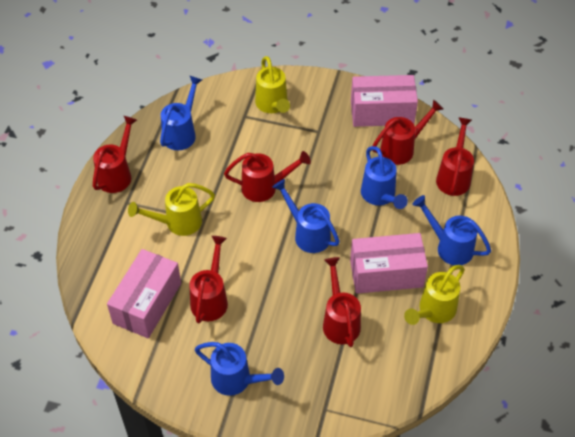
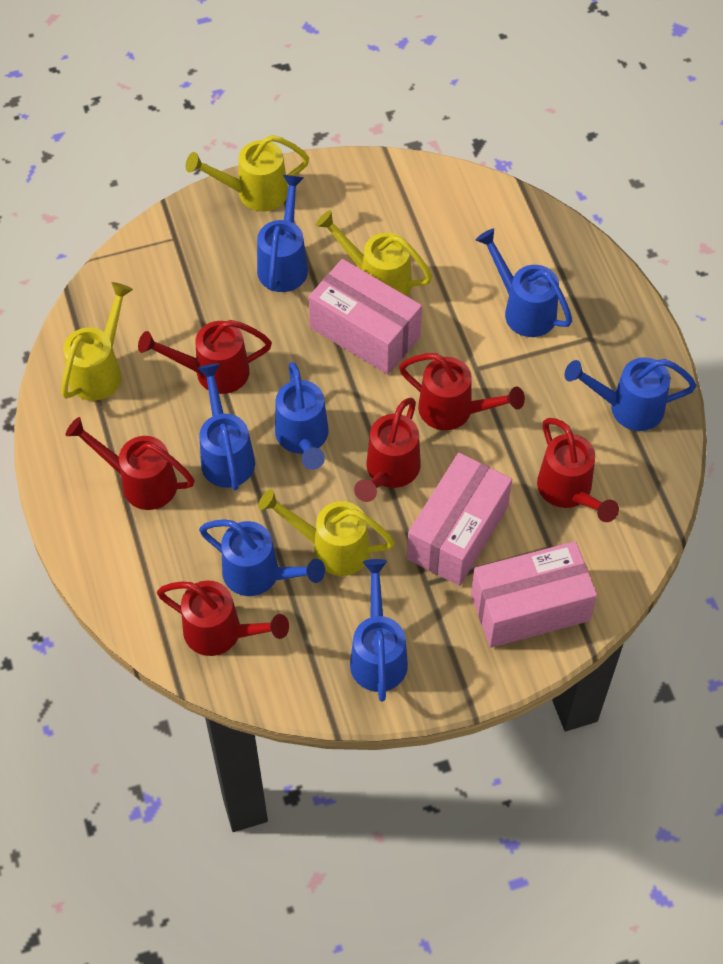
blue watering can: 5 -> 7
yellow watering can: 3 -> 4

